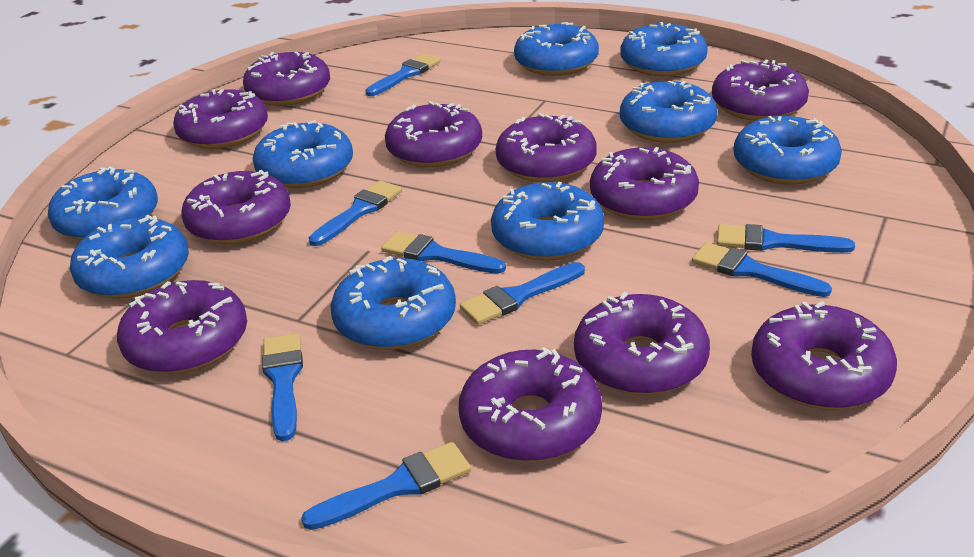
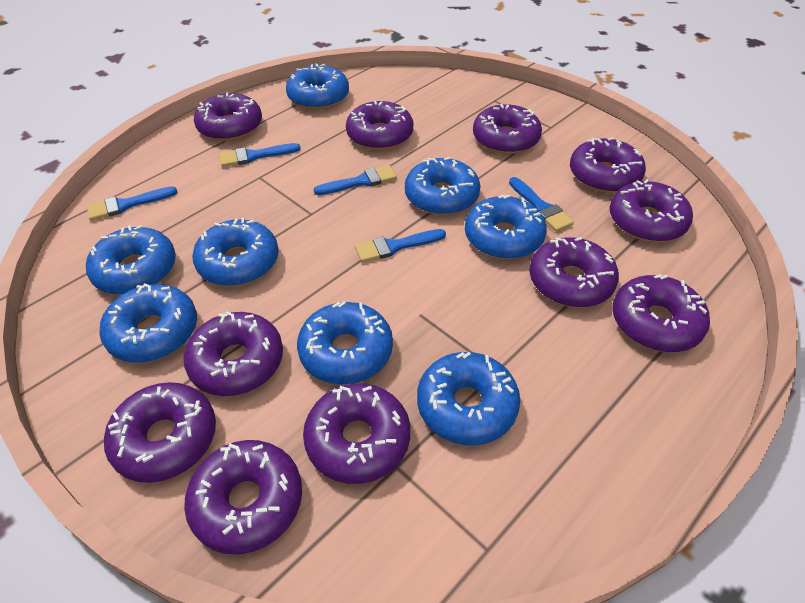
blue brush: 8 -> 5
blue donut: 9 -> 8

